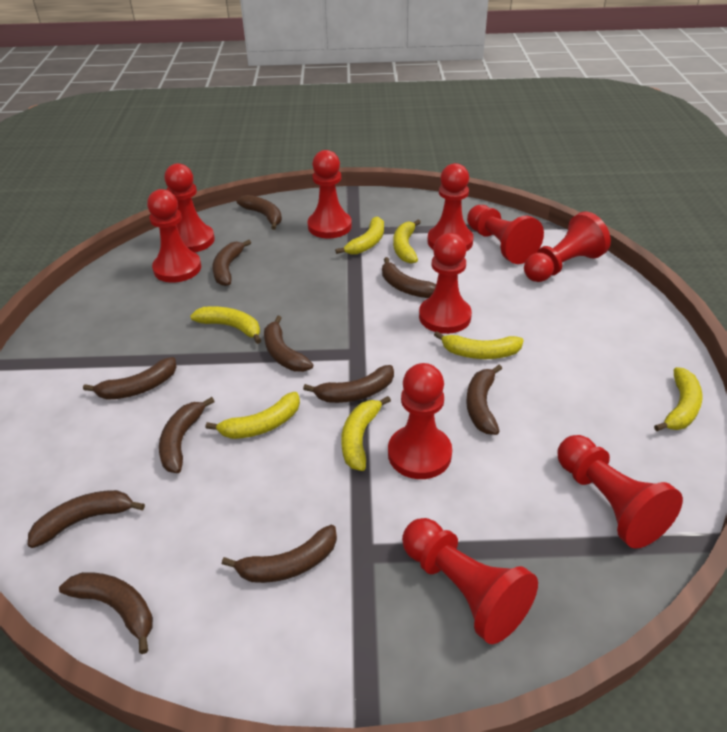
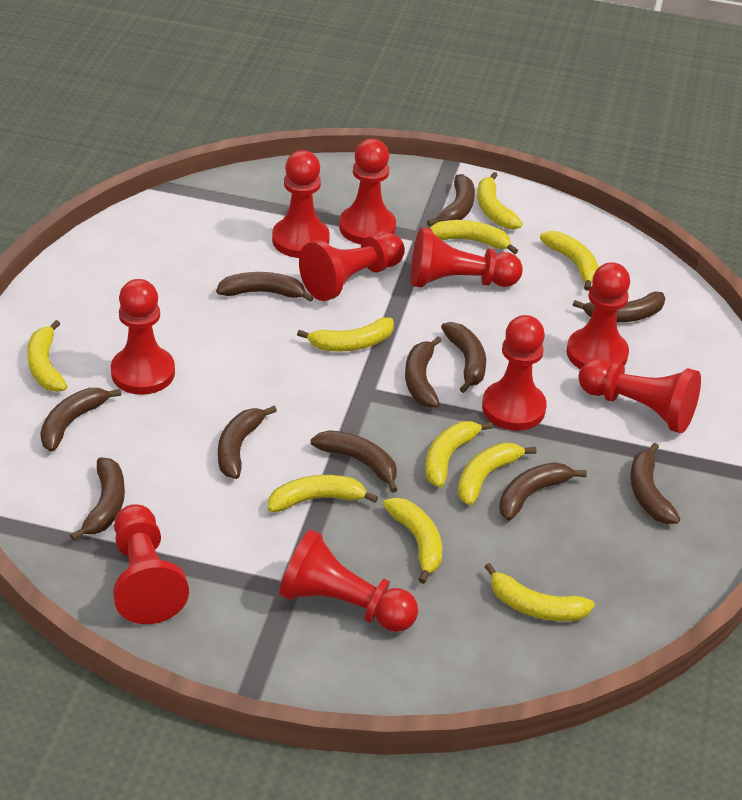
yellow banana: 7 -> 10

